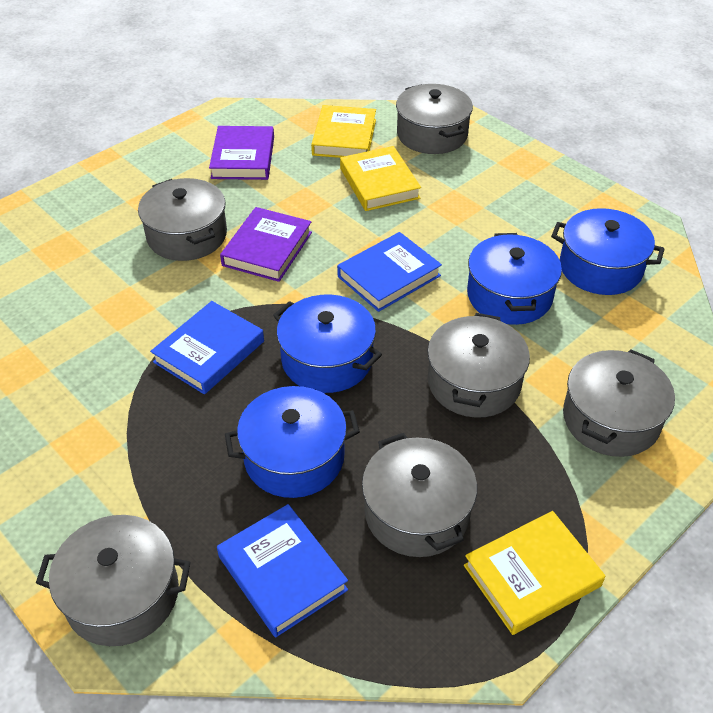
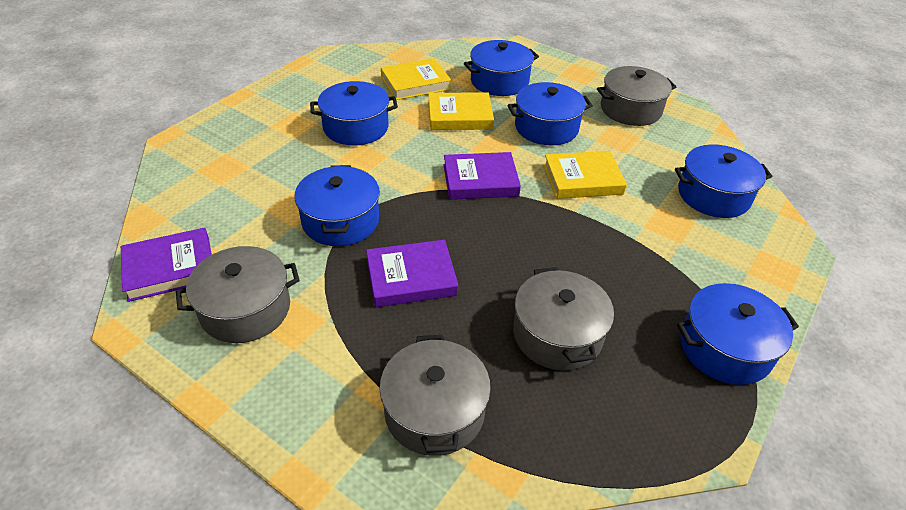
blue book: 3 -> 0
blue pot: 4 -> 6
grey pot: 6 -> 4
purple book: 2 -> 3

